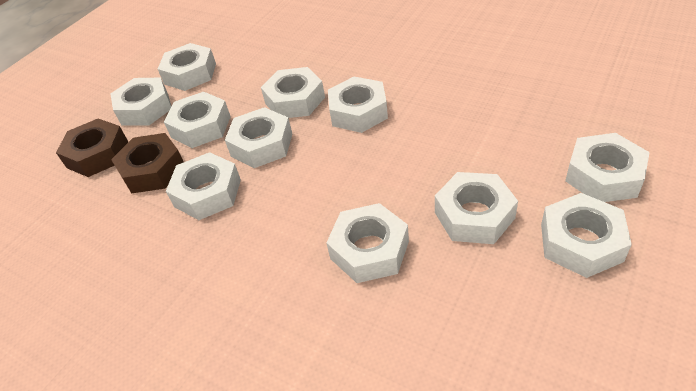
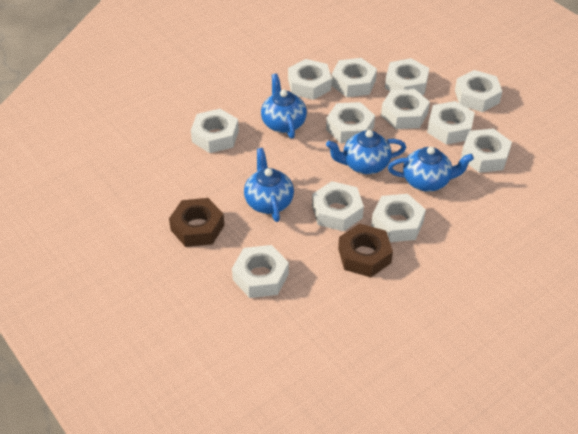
blue teapot: 0 -> 4
white nut: 11 -> 12

